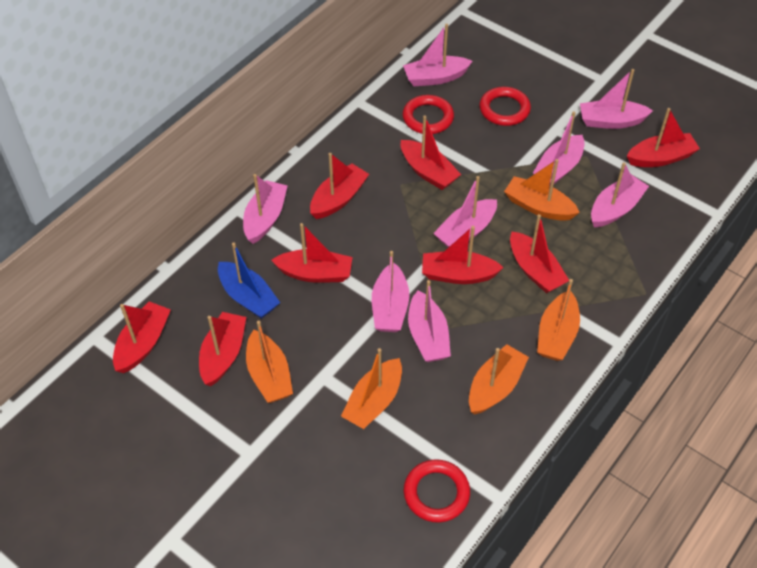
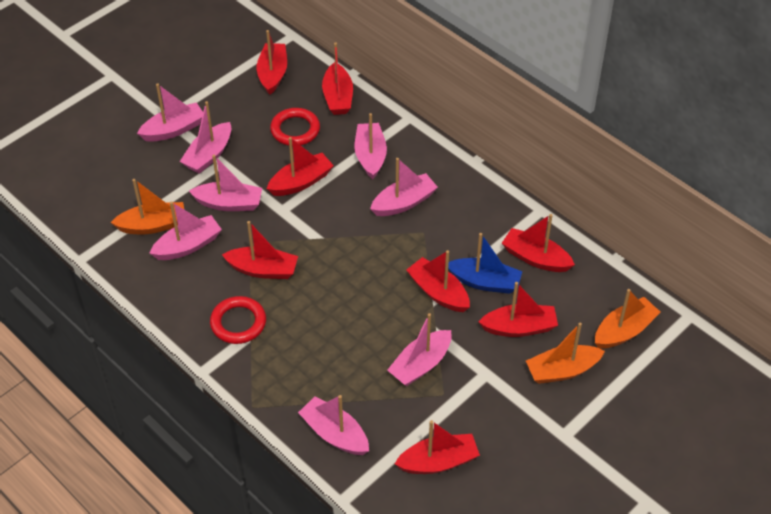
orange boat: 5 -> 3
red ring: 3 -> 2

